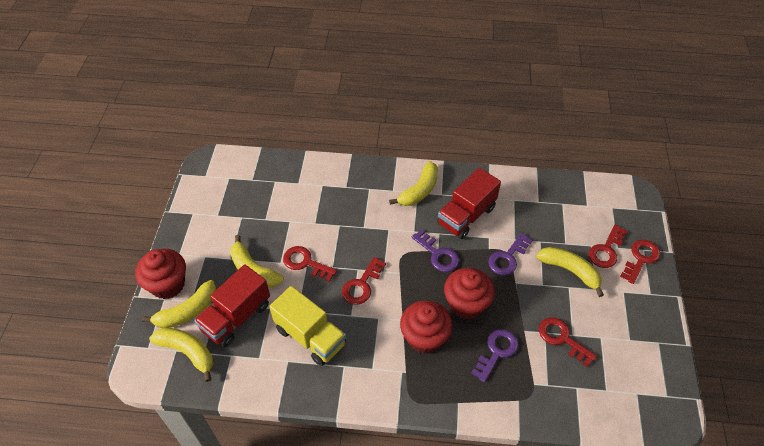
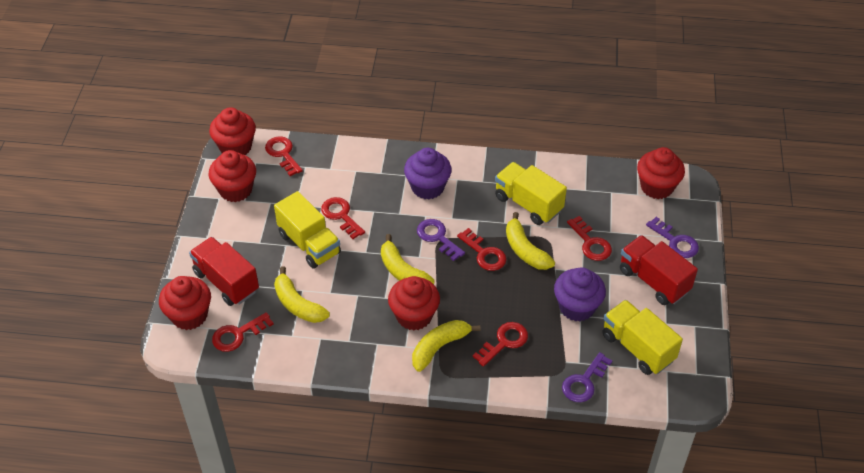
purple cupcake: 0 -> 2
red cupcake: 3 -> 5
red key: 5 -> 6
yellow banana: 5 -> 4
yellow truck: 1 -> 3

